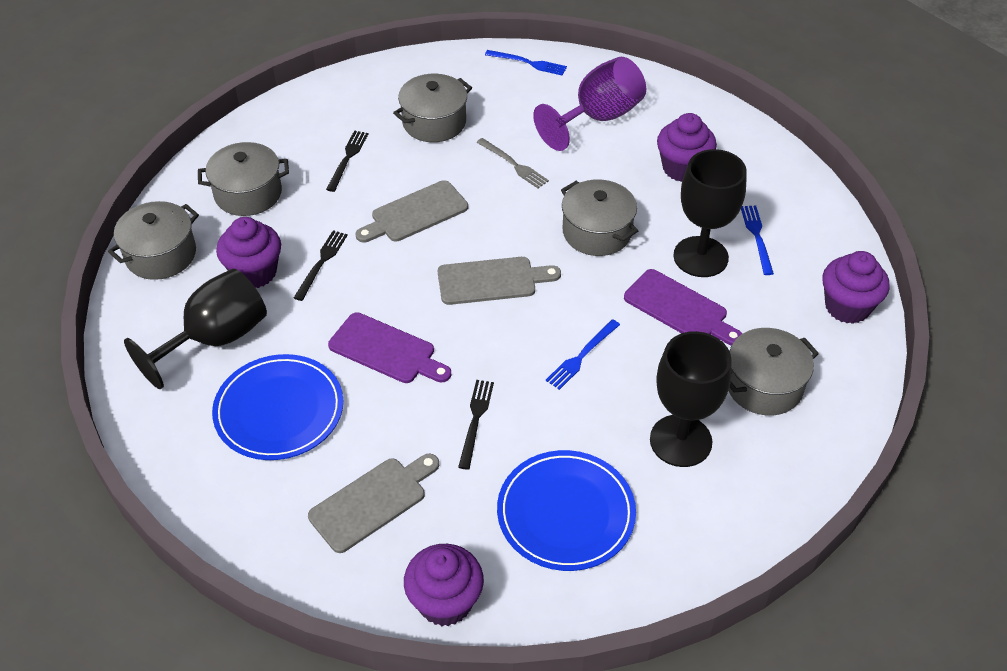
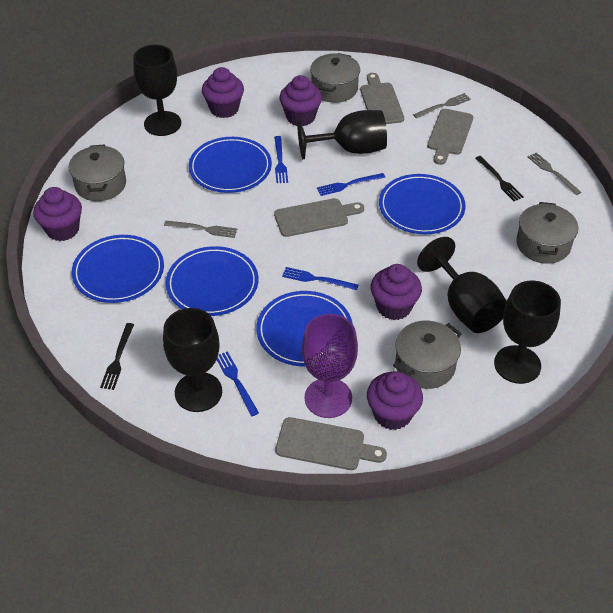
black fork: 3 -> 2
black goblet: 3 -> 5
blue fork: 3 -> 4
blue plate: 2 -> 5
grey cutting board: 3 -> 4
grey fork: 1 -> 3
grey pot: 5 -> 4
purple cupcake: 4 -> 5
purple cutting board: 2 -> 0

